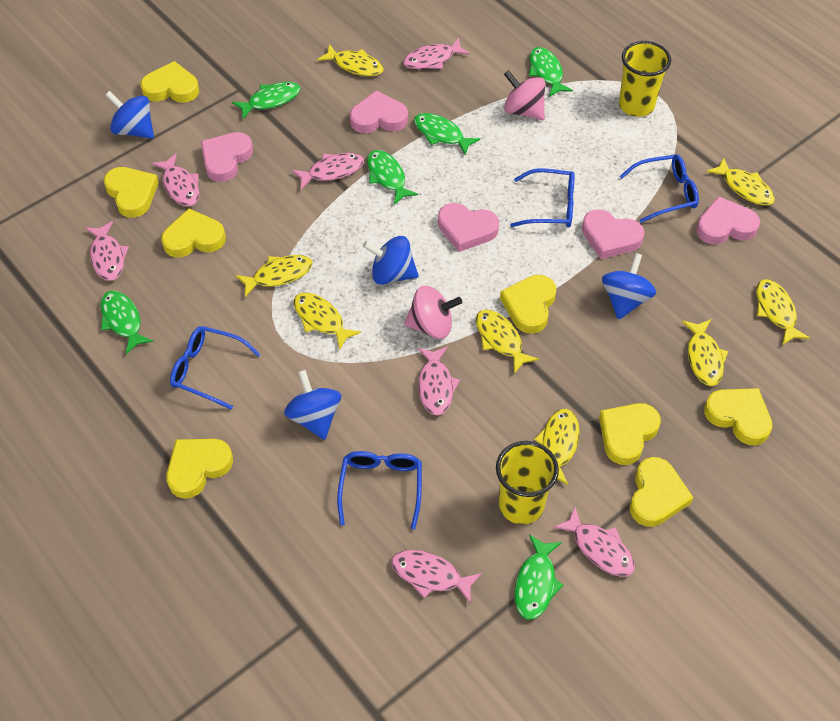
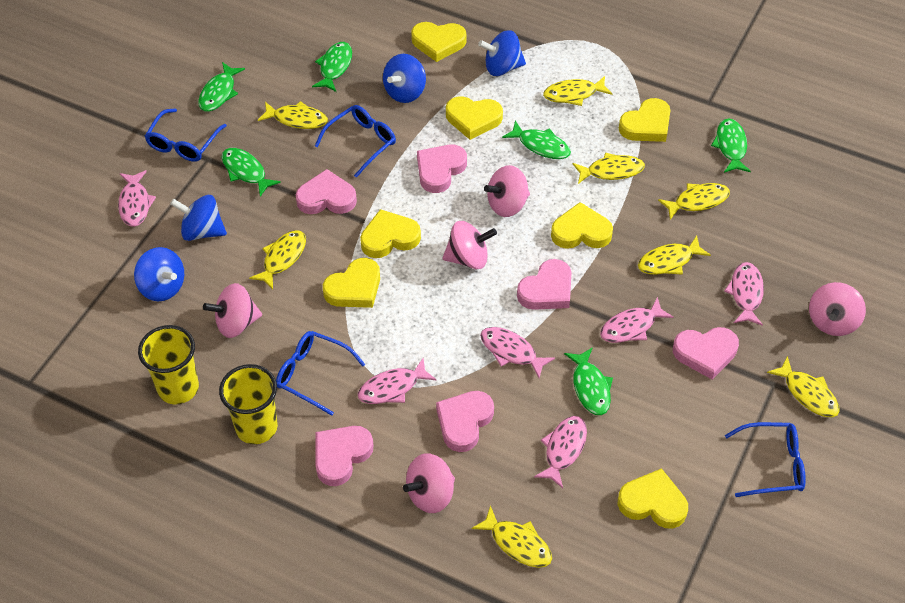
pink fish: 7 -> 6
pink heart: 5 -> 6
pink spinning top: 2 -> 5
yellow heart: 8 -> 7

